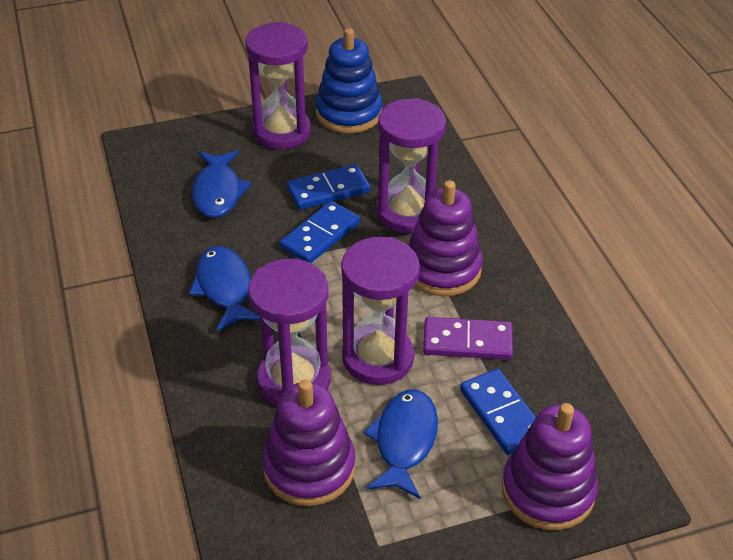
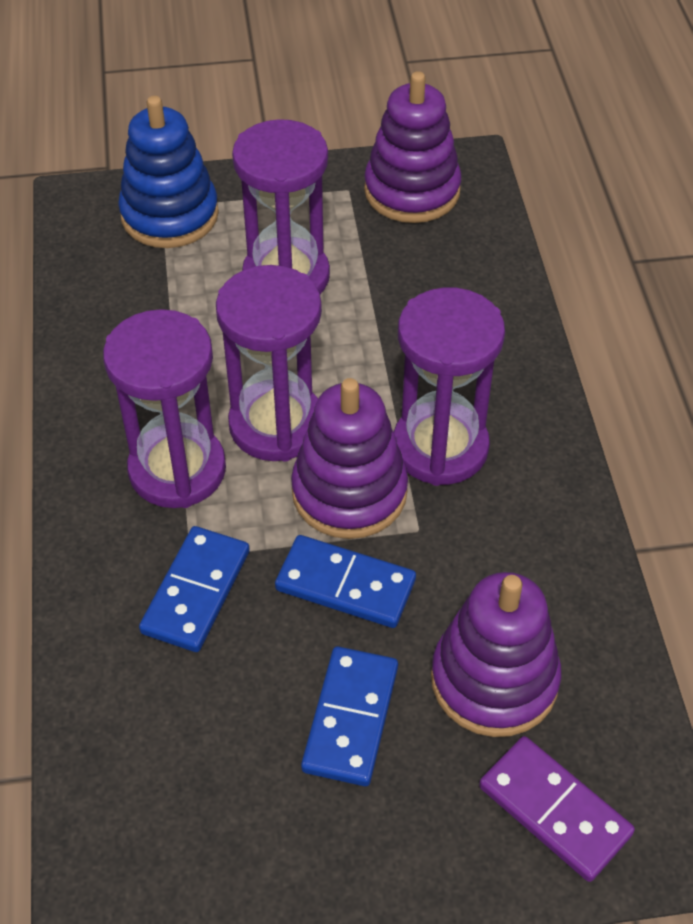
blue fish: 3 -> 0

